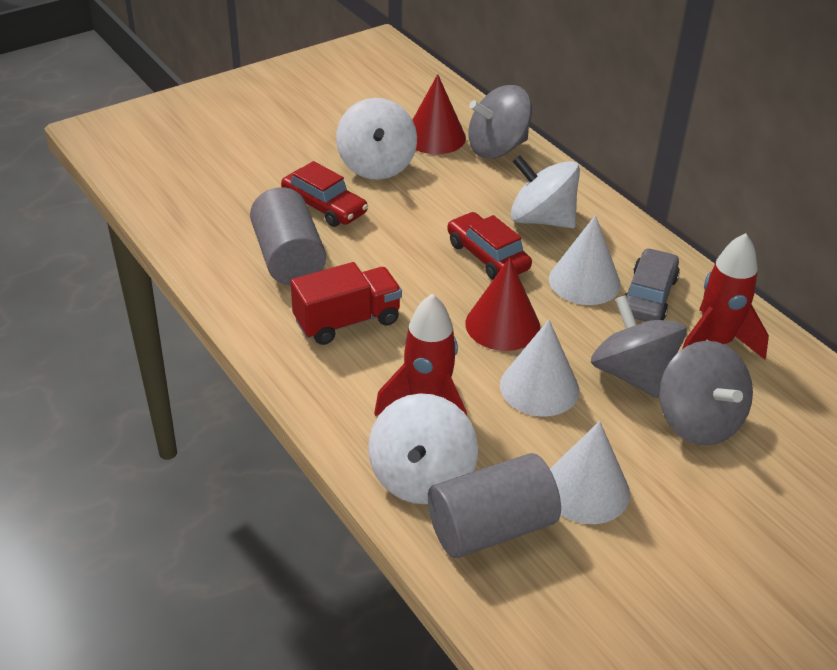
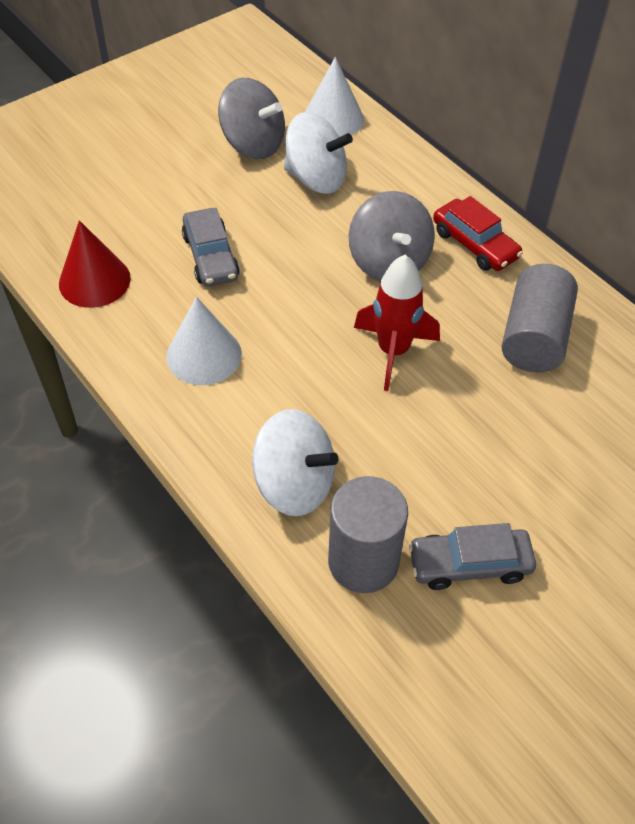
grey car: 1 -> 2
grey spinning top: 3 -> 2
red car: 2 -> 1
red cone: 2 -> 1
red rocket: 2 -> 1
red truck: 1 -> 0
white cone: 3 -> 2
white spinning top: 3 -> 2

